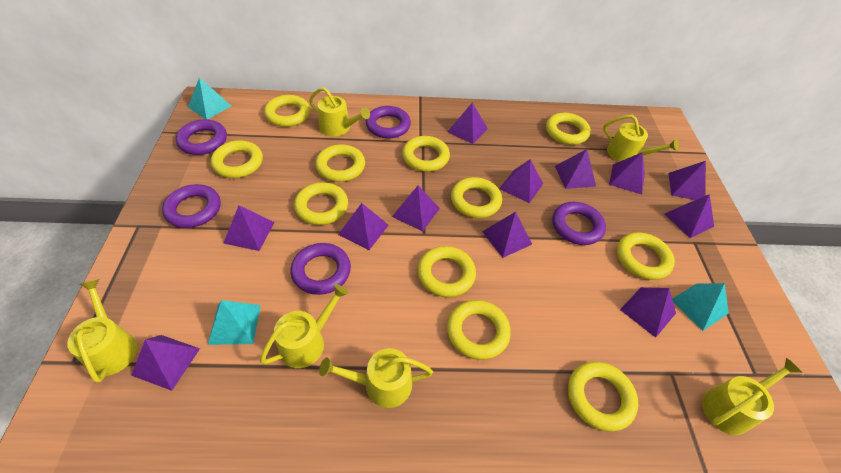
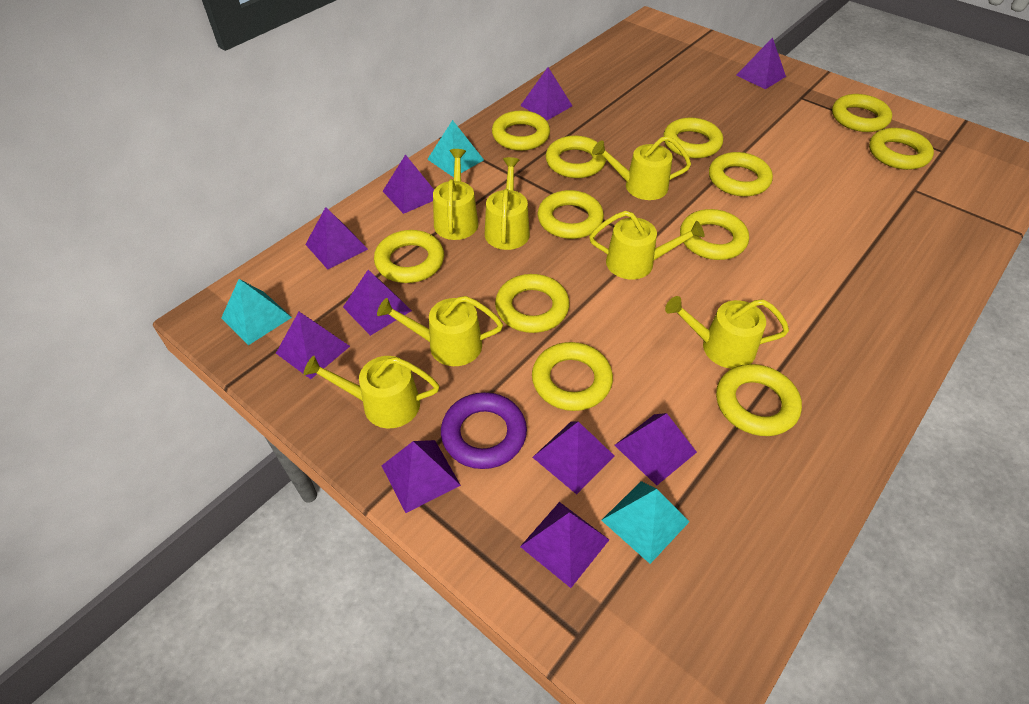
purple pyramid: 12 -> 10
purple ring: 5 -> 1
yellow ring: 11 -> 12
yellow watering can: 6 -> 7

